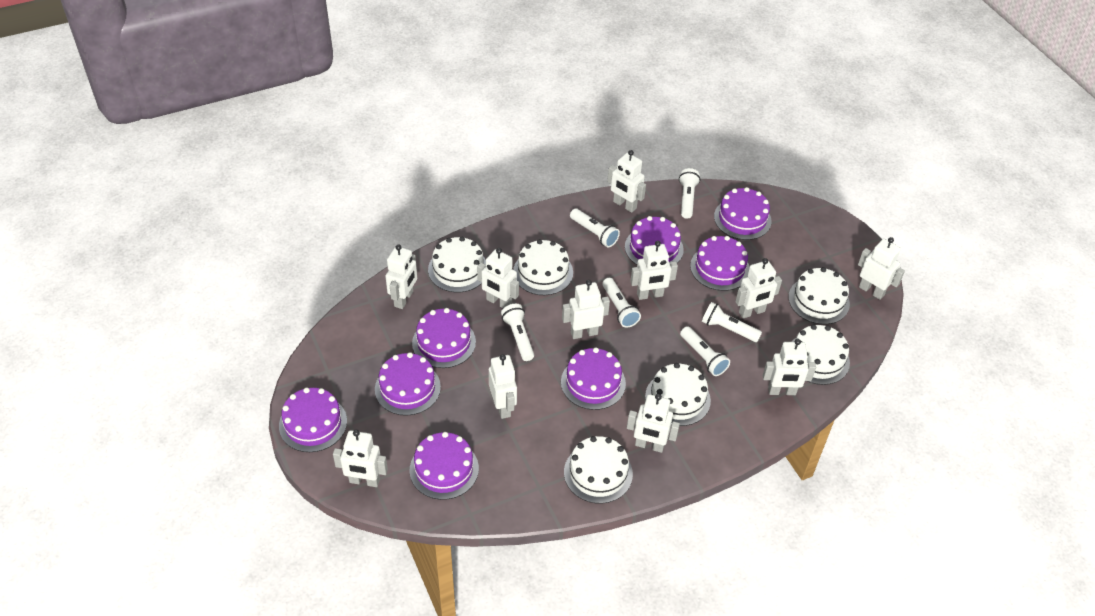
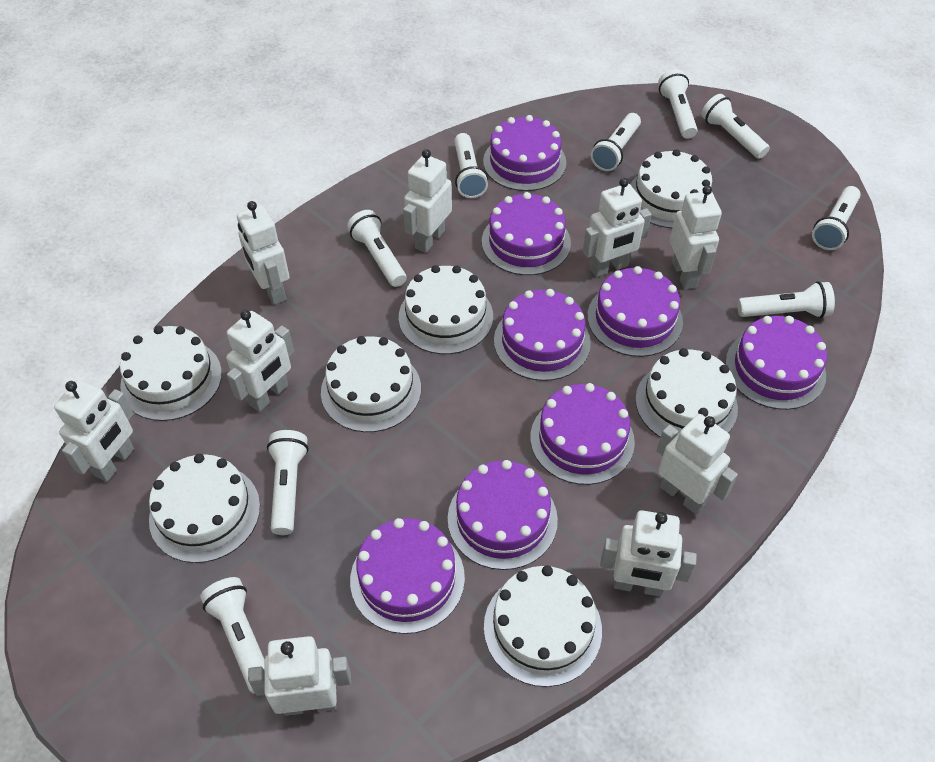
white cake: 6 -> 7
white flashlight: 6 -> 9
white robot: 11 -> 9

